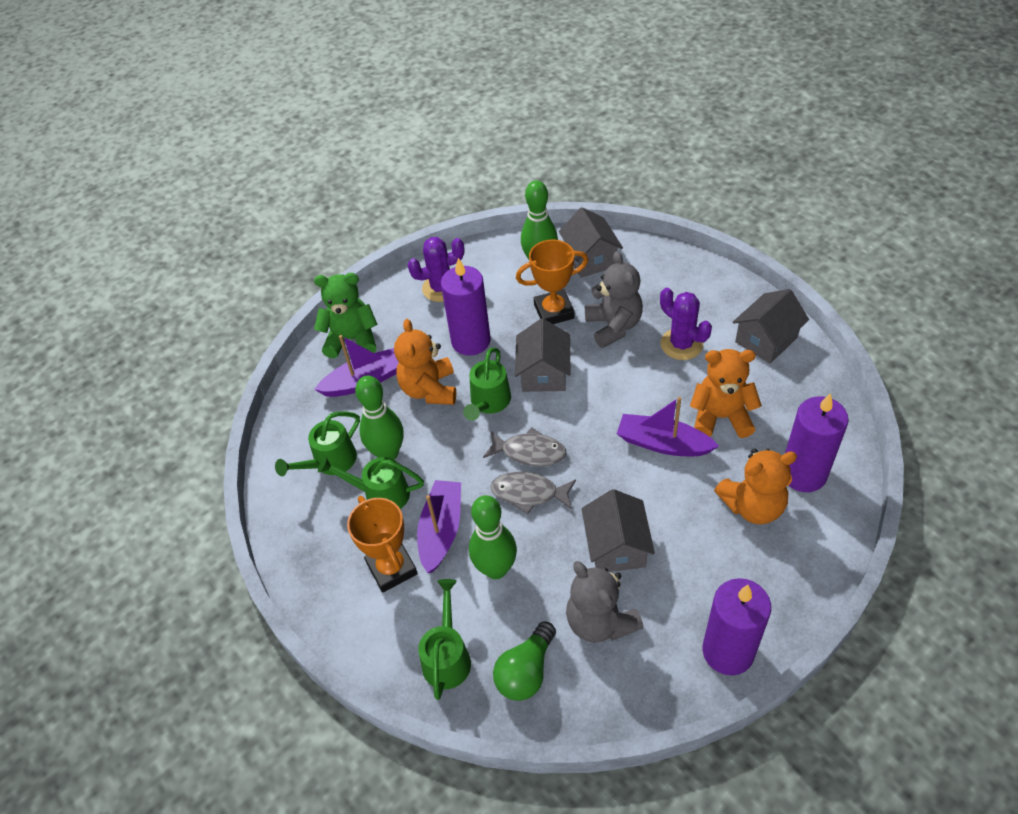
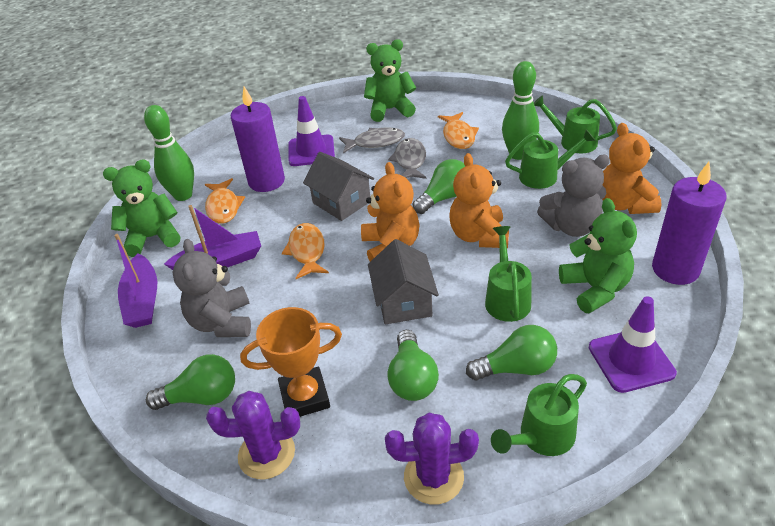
green bowling pin: 3 -> 2
green light bulb: 1 -> 4
green teddy bear: 1 -> 3
grey house: 4 -> 2
orange fish: 0 -> 3
orange trophy: 2 -> 1
purple boat: 3 -> 2
purple candle: 3 -> 2
purple traffic cone: 0 -> 2

